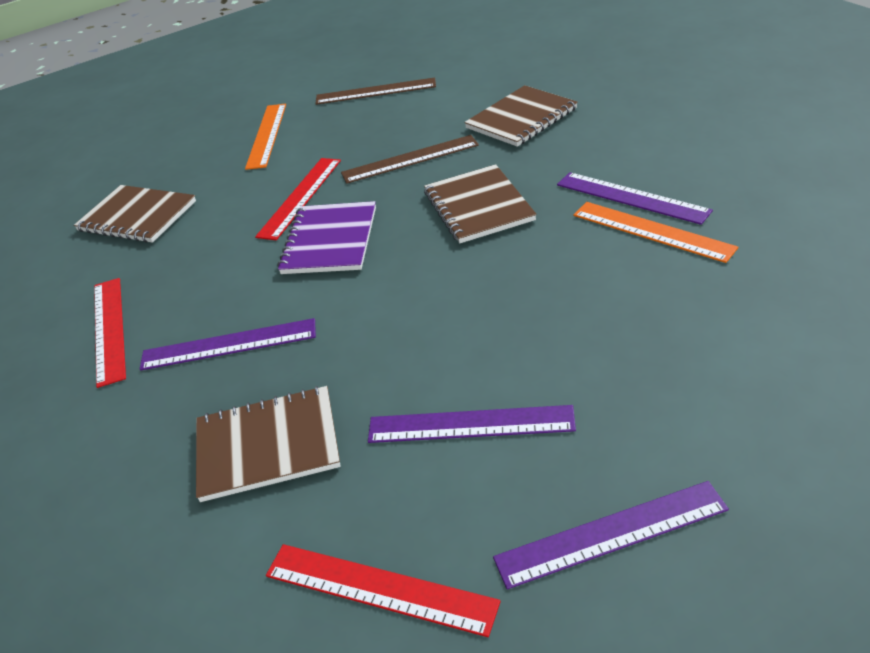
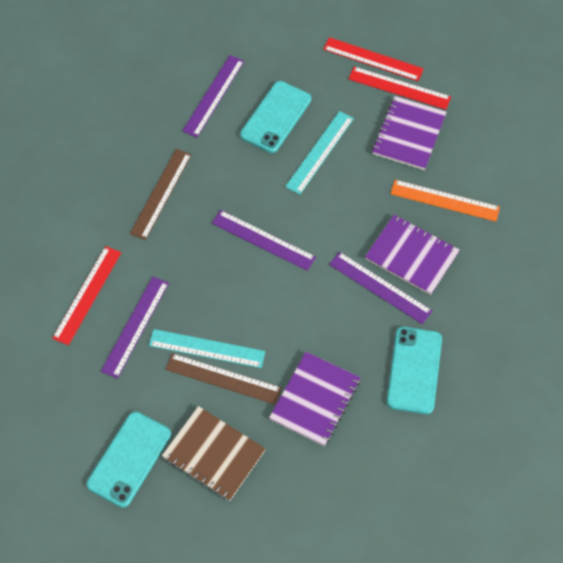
brown notebook: 4 -> 1
orange ruler: 2 -> 1
purple notebook: 1 -> 3
turquoise phone: 0 -> 3
turquoise ruler: 0 -> 2

